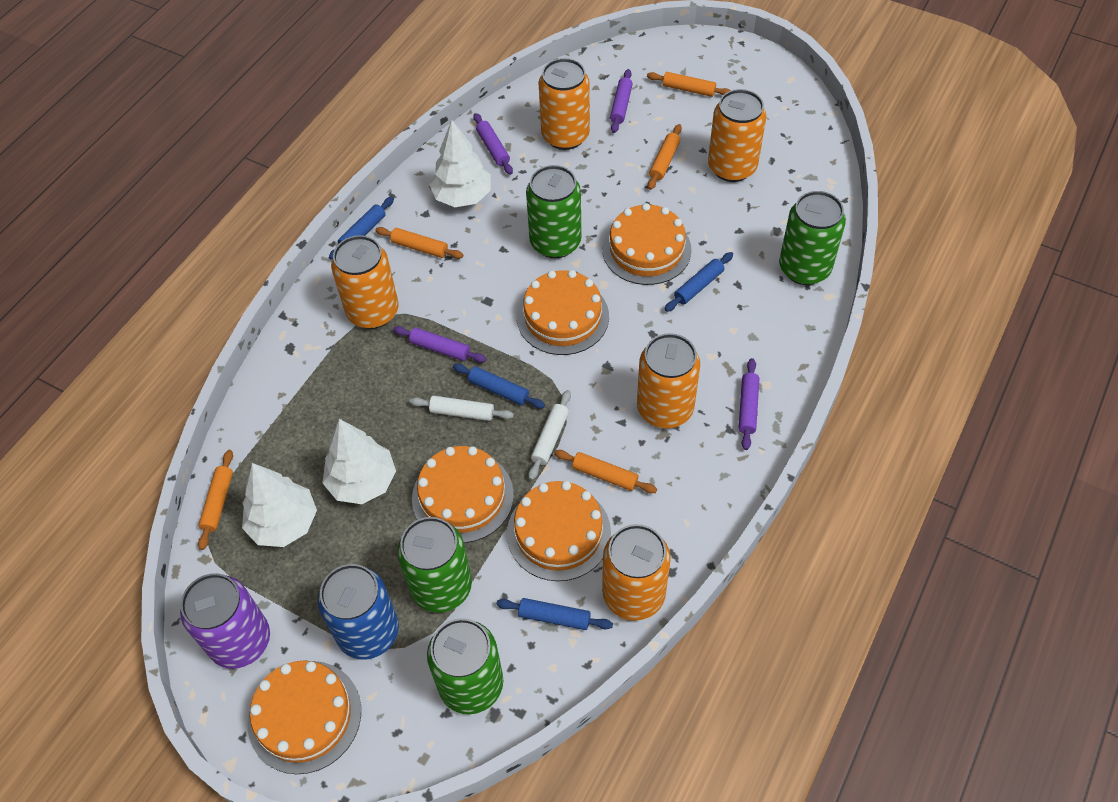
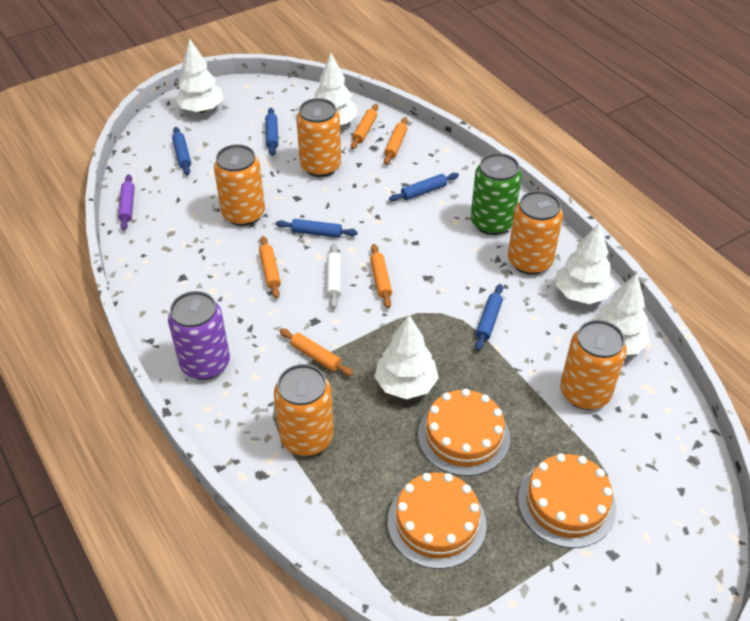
blue can: 1 -> 0
blue rolling pin: 4 -> 5
green can: 4 -> 1
orange cake: 5 -> 3
purple rolling pin: 4 -> 1
white rolling pin: 2 -> 1
white tree: 3 -> 5

